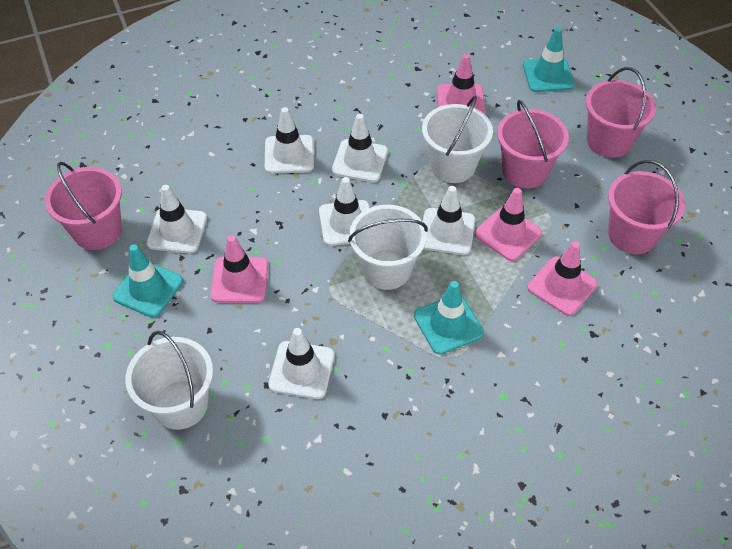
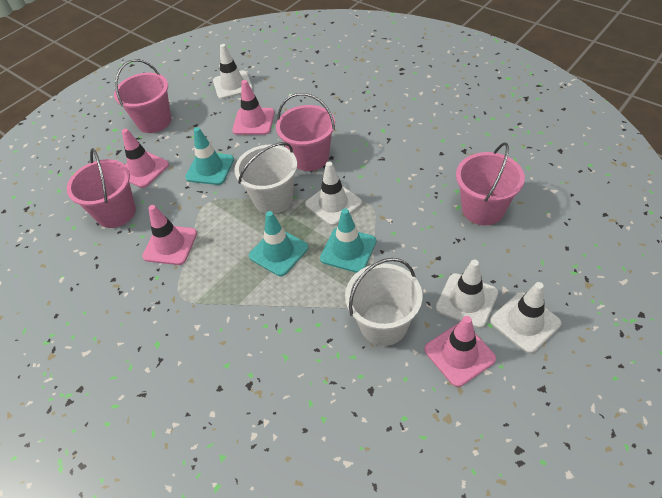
white bucket: 3 -> 2
white traffic cone: 6 -> 4

